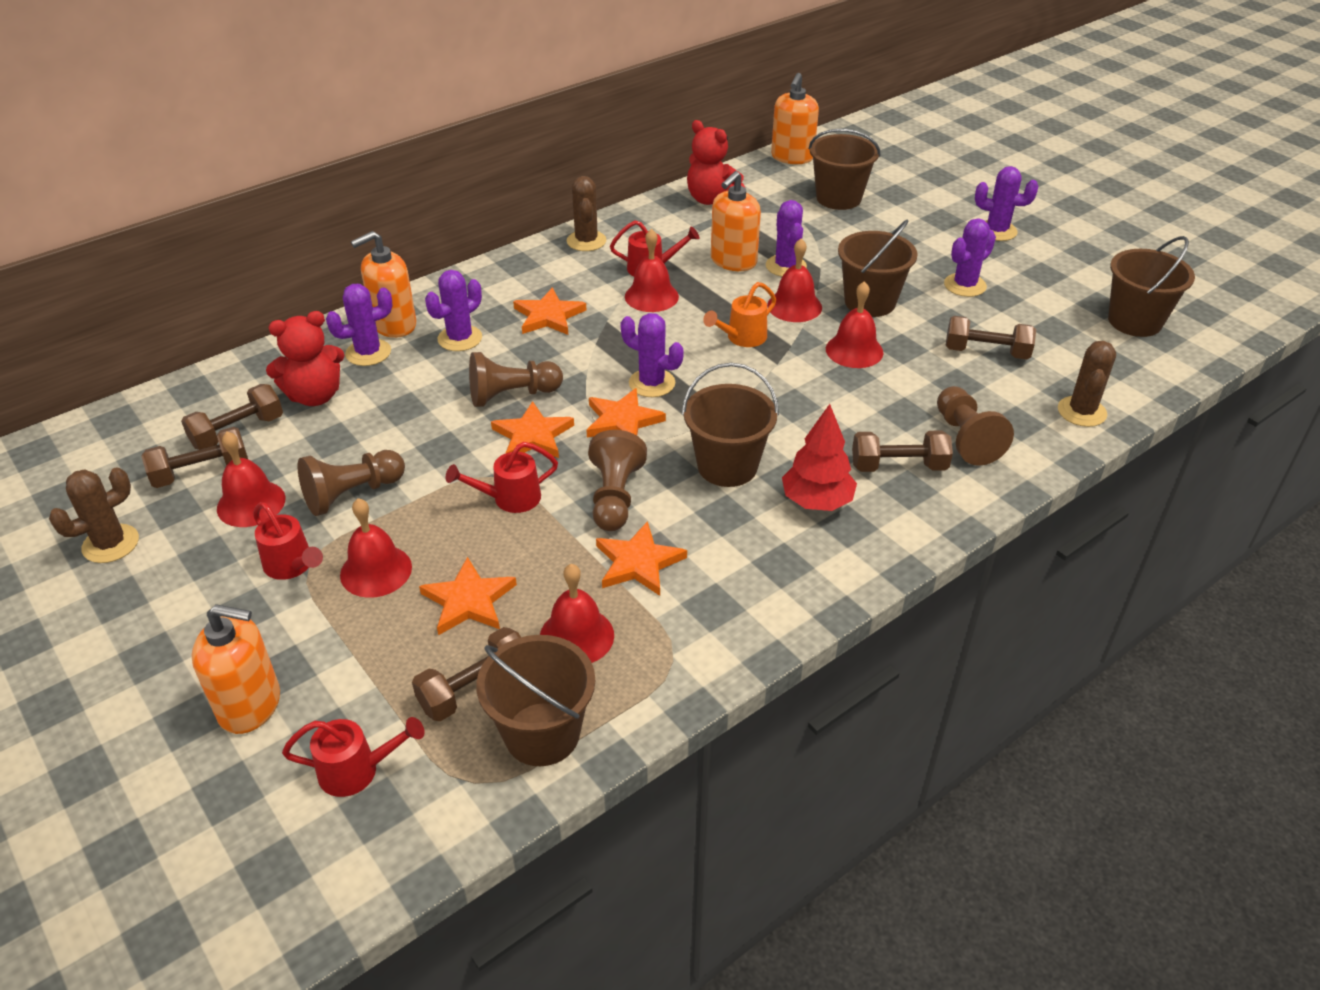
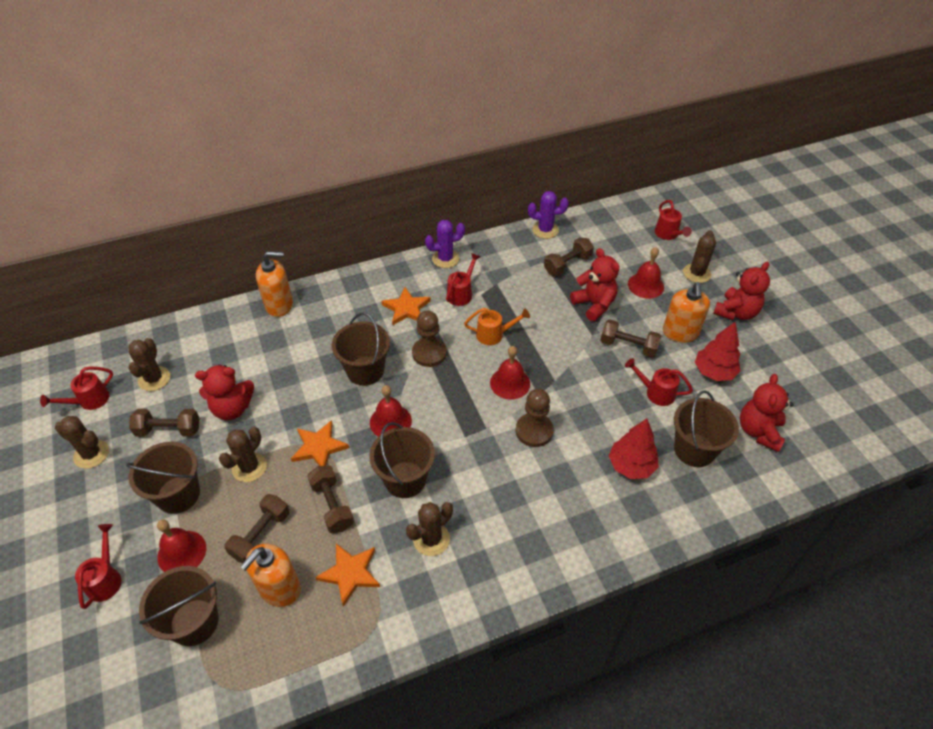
brown cactus: 3 -> 5
brown pawn: 4 -> 2
orange soap dispenser: 4 -> 3
orange star: 5 -> 3
purple cactus: 6 -> 2
red bell: 6 -> 4
red teddy bear: 2 -> 4
red tree: 1 -> 2
red watering can: 4 -> 5

